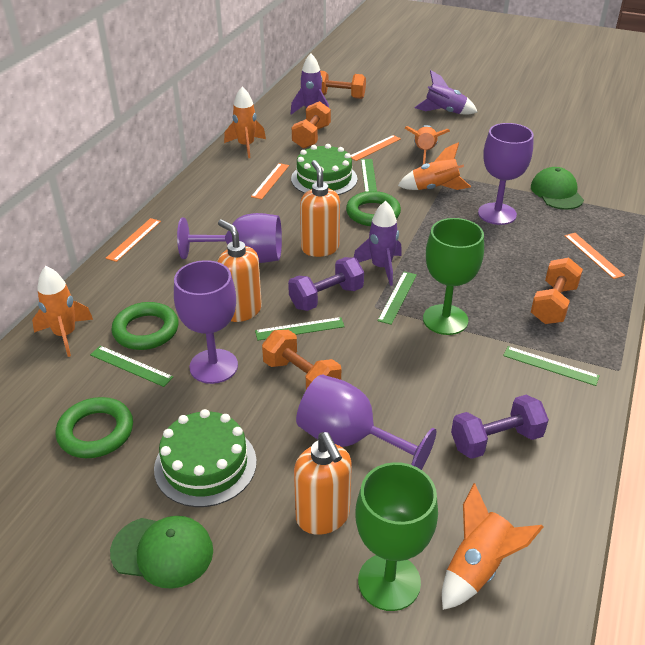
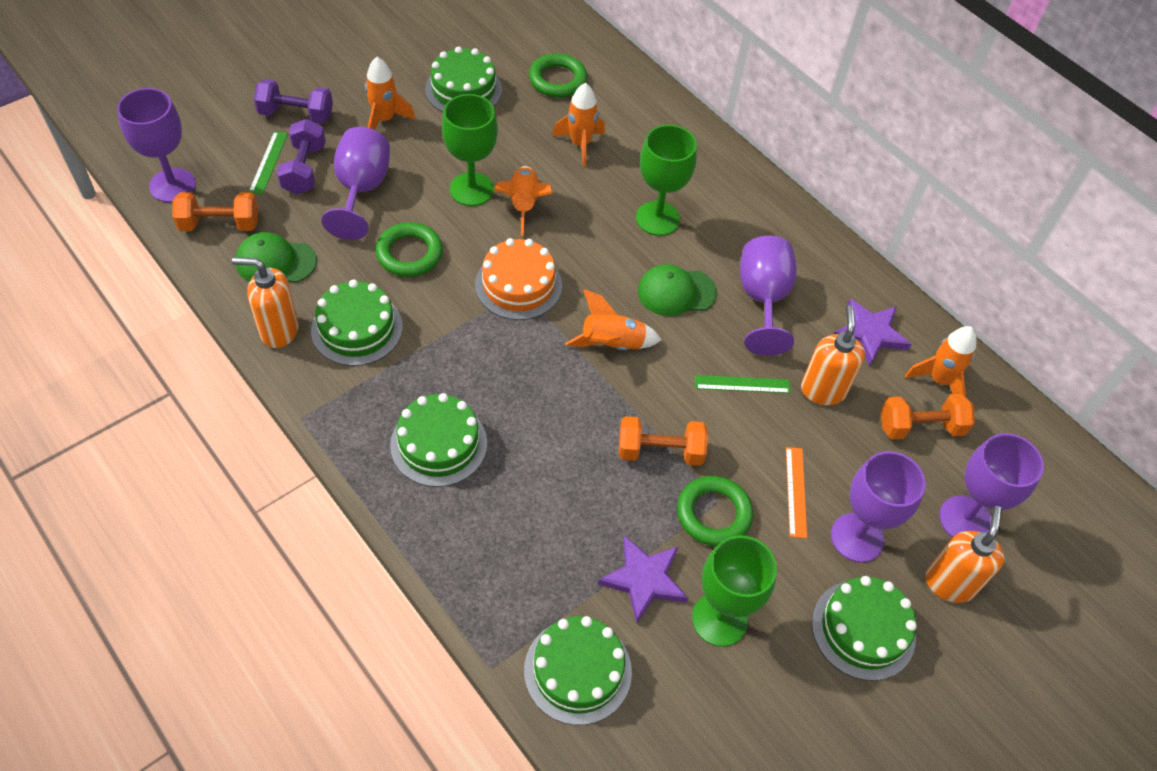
green cake: 2 -> 5
green goblet: 2 -> 3
green ruler: 5 -> 2
orange cake: 0 -> 1
orange dumbbell: 4 -> 3
orange ruler: 4 -> 1
purple goblet: 4 -> 5
purple rocket: 3 -> 0
purple star: 0 -> 2

